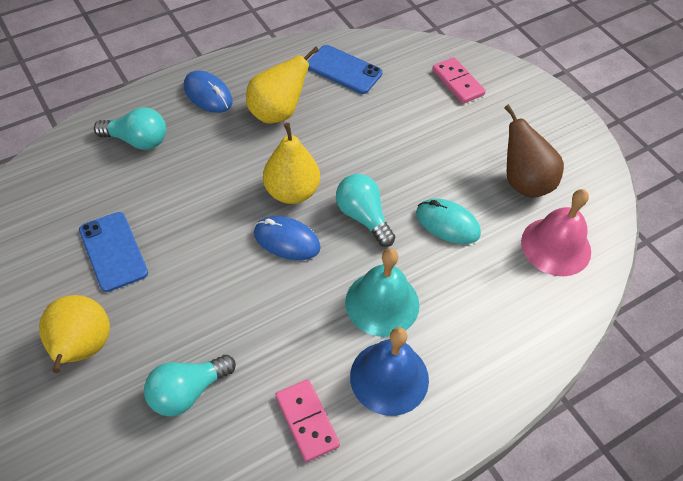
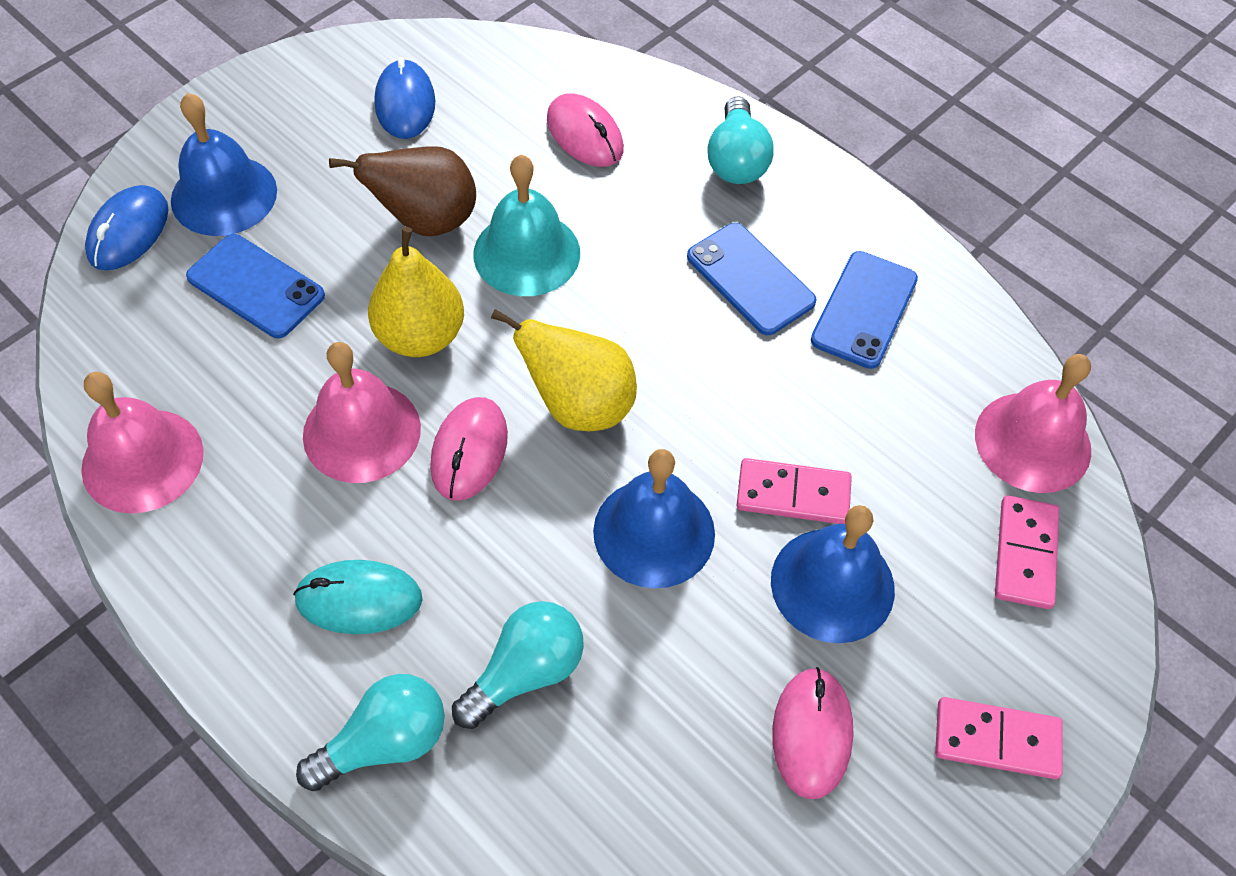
blue bell: 1 -> 3
blue phone: 2 -> 3
pink bell: 1 -> 3
pink domino: 2 -> 3
pink mouse: 0 -> 3
yellow pear: 3 -> 2

